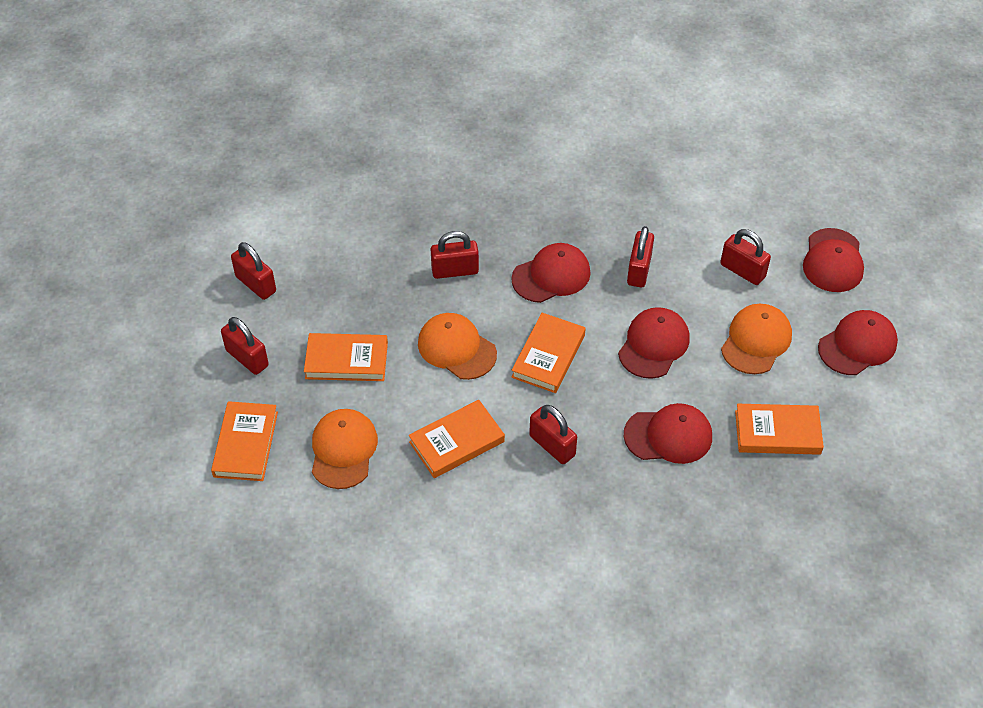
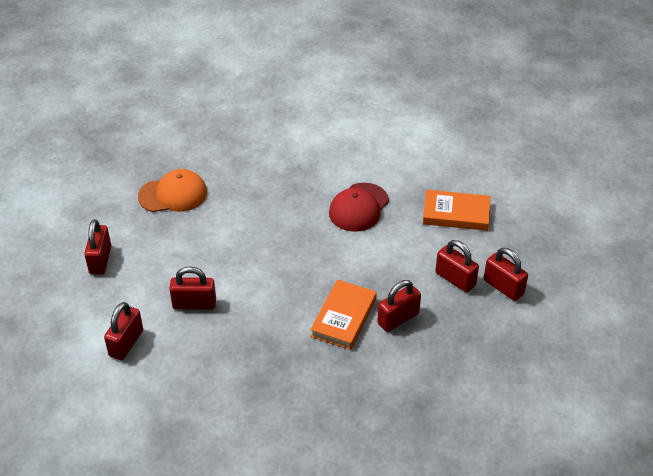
orange book: 5 -> 2
orange cap: 3 -> 1
red cap: 5 -> 1

